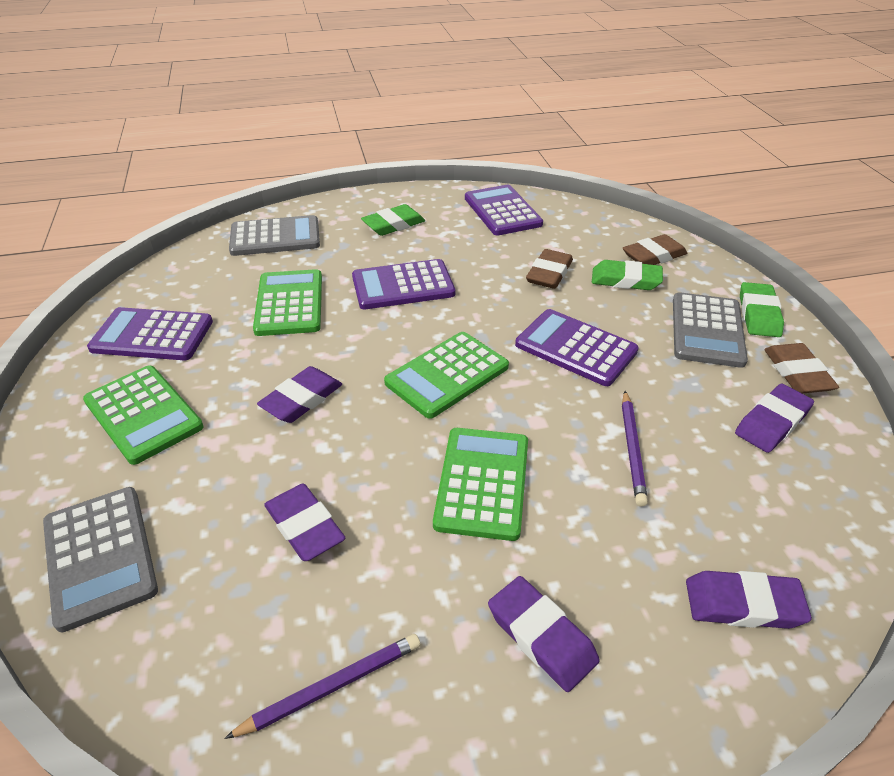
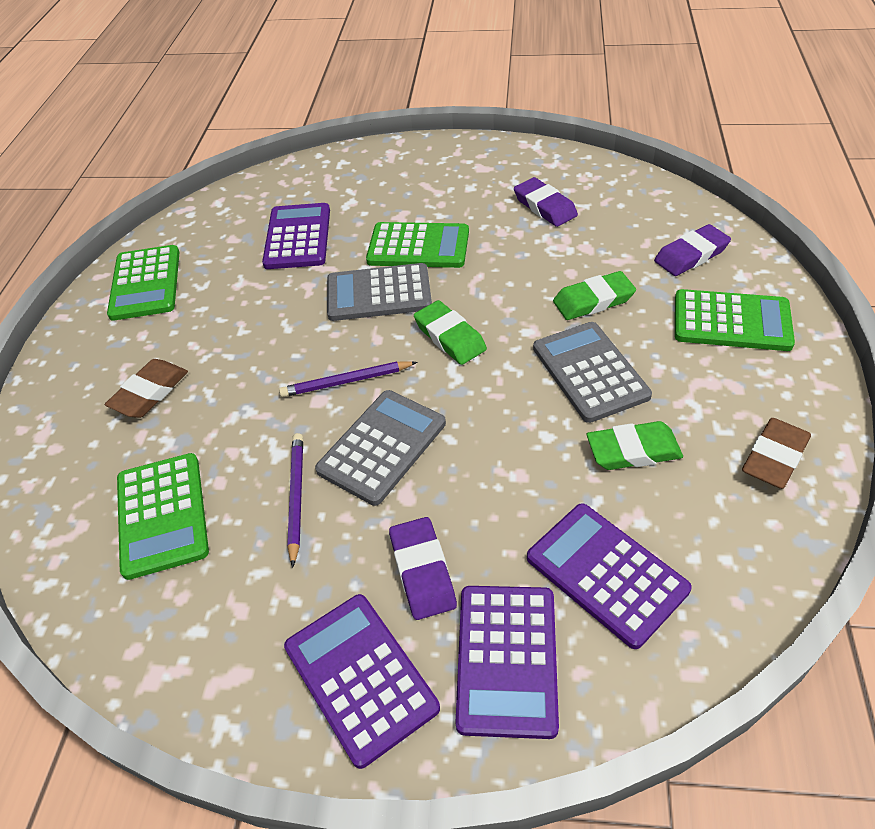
brown eraser: 3 -> 2
purple eraser: 5 -> 3

